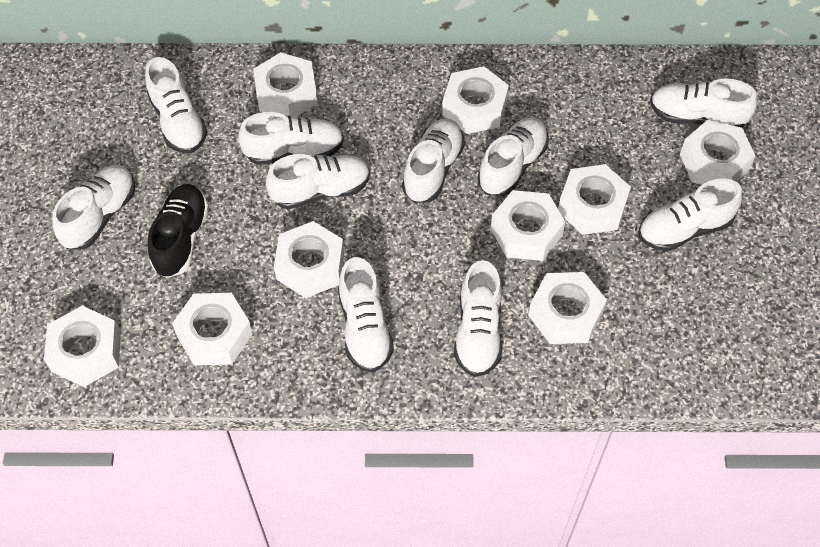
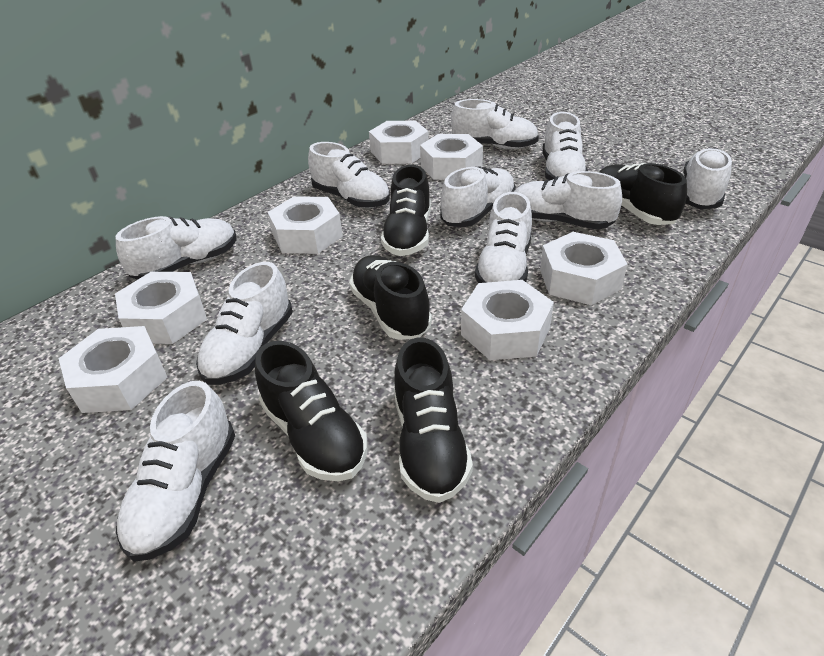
black shoe: 1 -> 5
white nut: 9 -> 7

